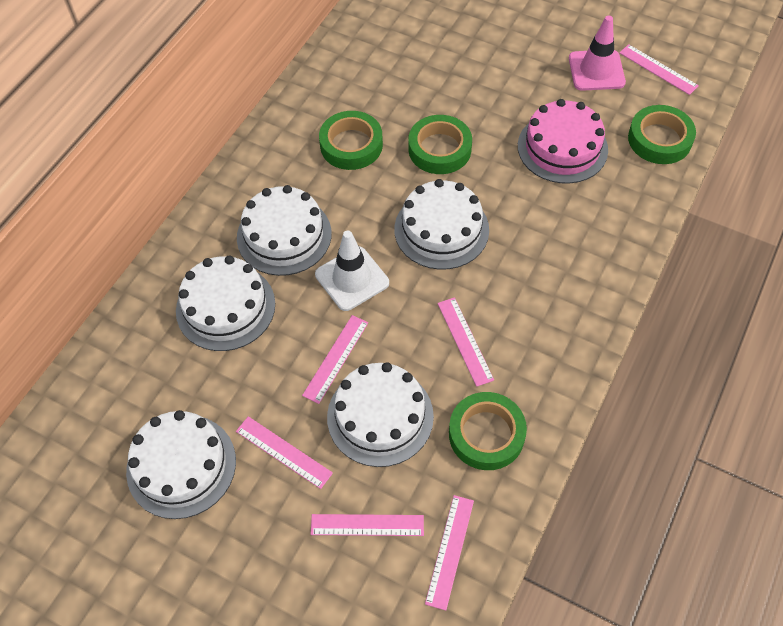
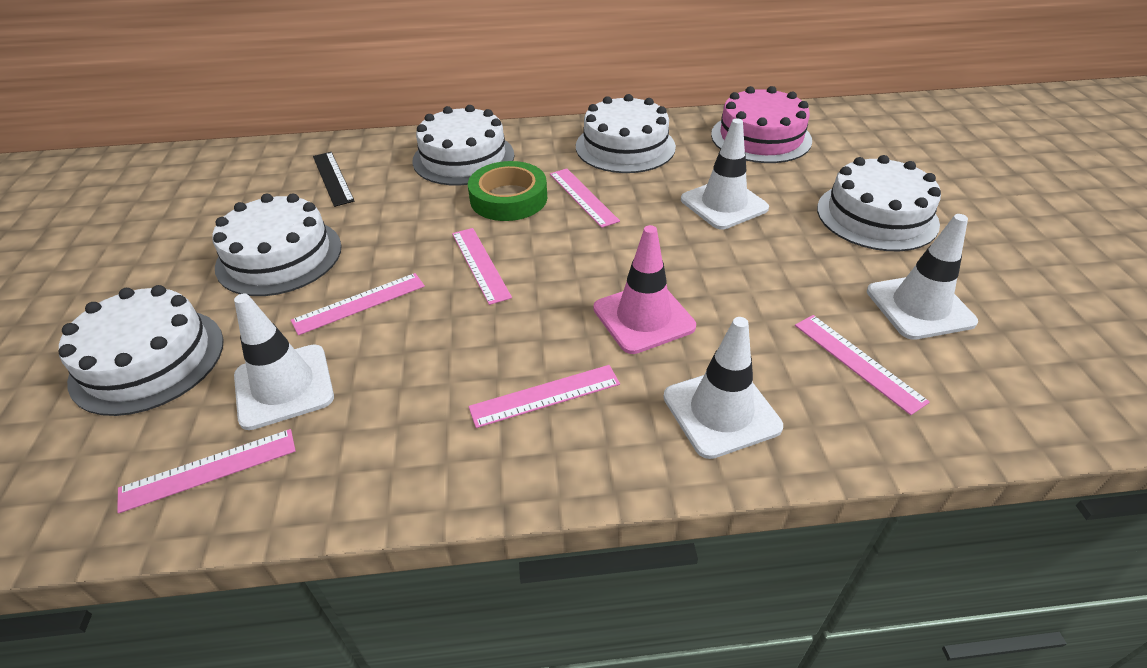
black ruler: 0 -> 1
green tape: 4 -> 1
white traffic cone: 1 -> 4

